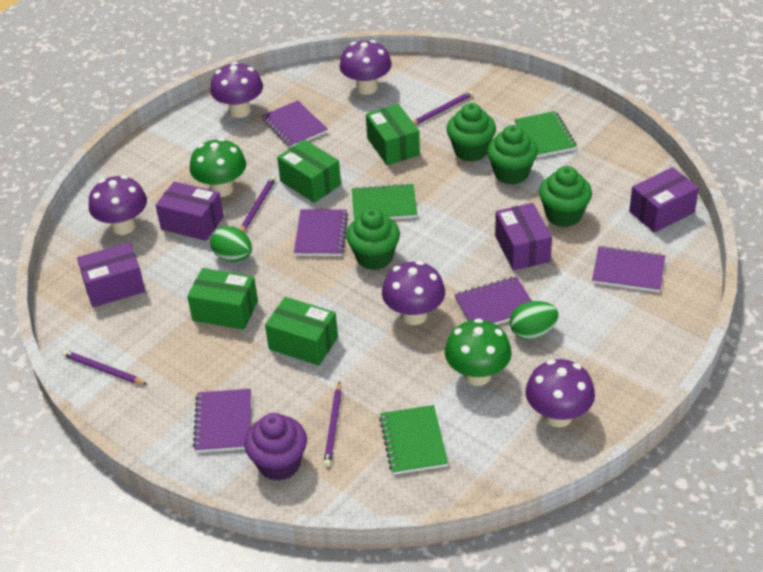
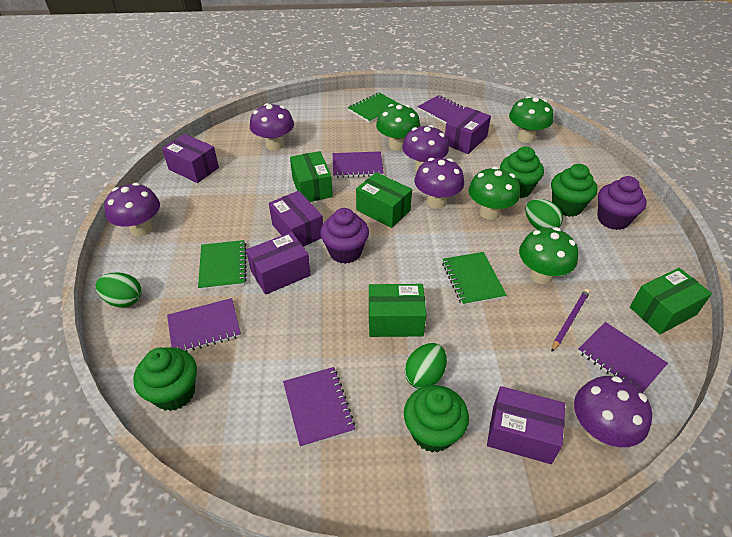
green egg: 2 -> 3
green mushroom: 2 -> 4
purple box: 4 -> 5
purple cupcake: 1 -> 2
purple pencil: 4 -> 1

